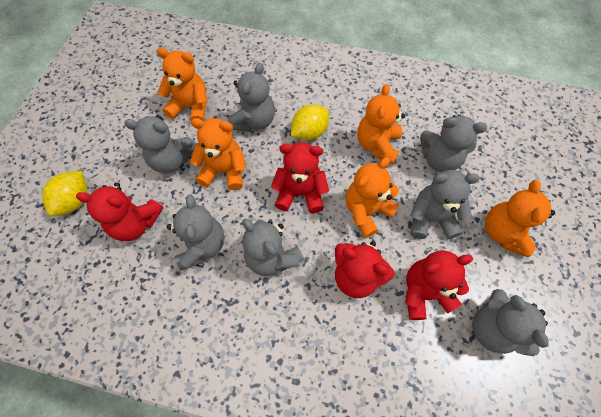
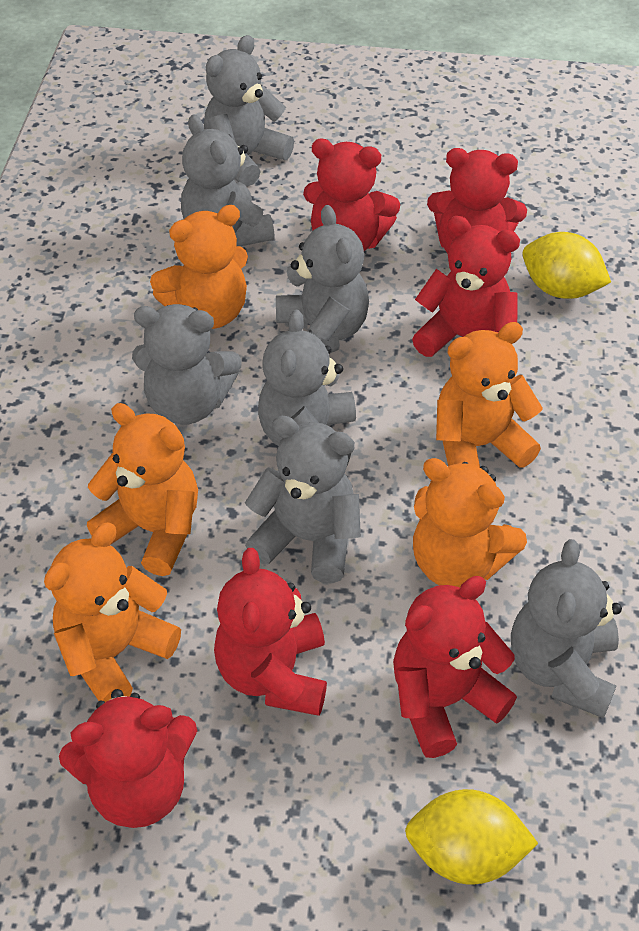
red teddy bear: 4 -> 6

